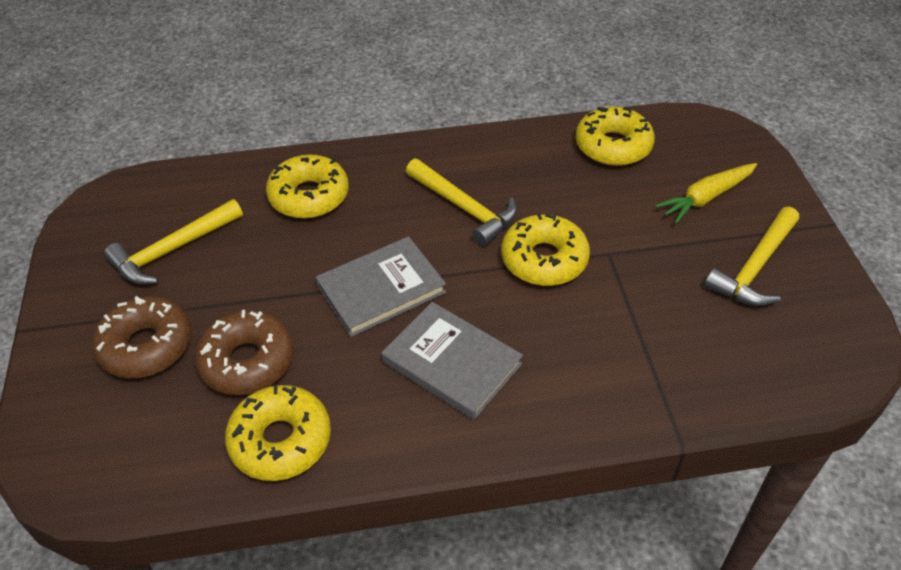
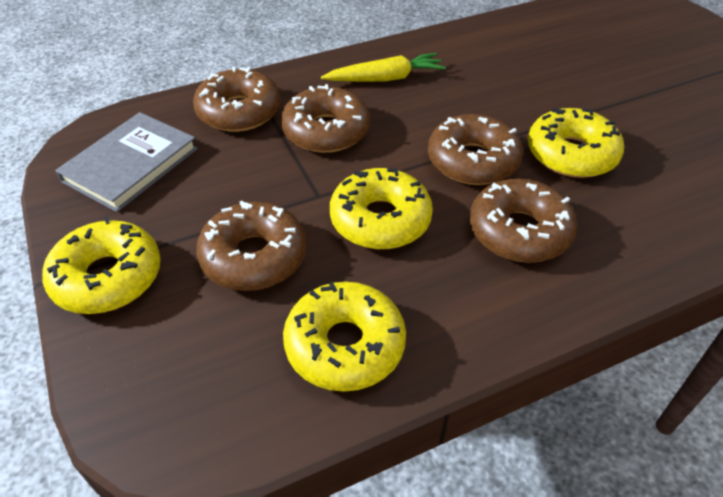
brown donut: 2 -> 5
grey book: 2 -> 1
yellow hammer: 3 -> 0

